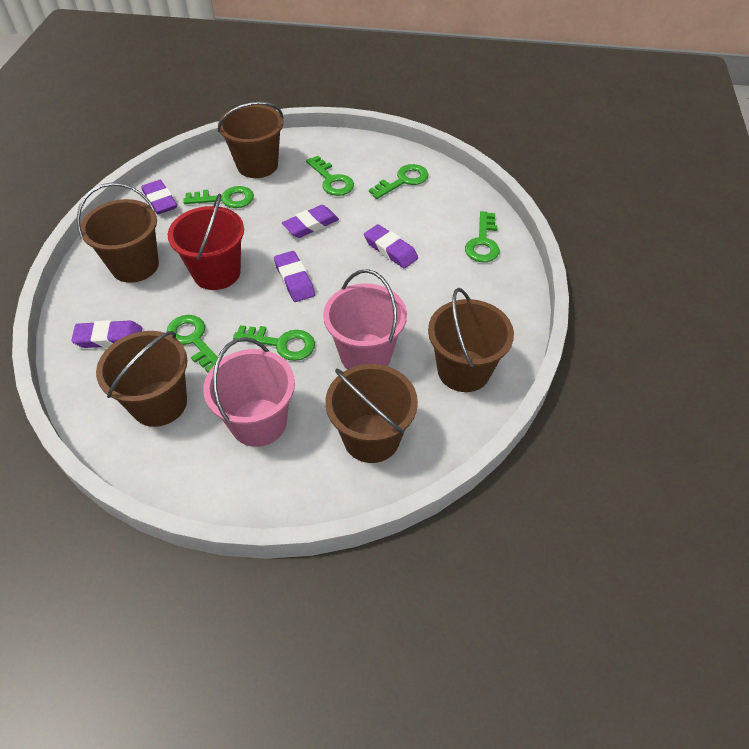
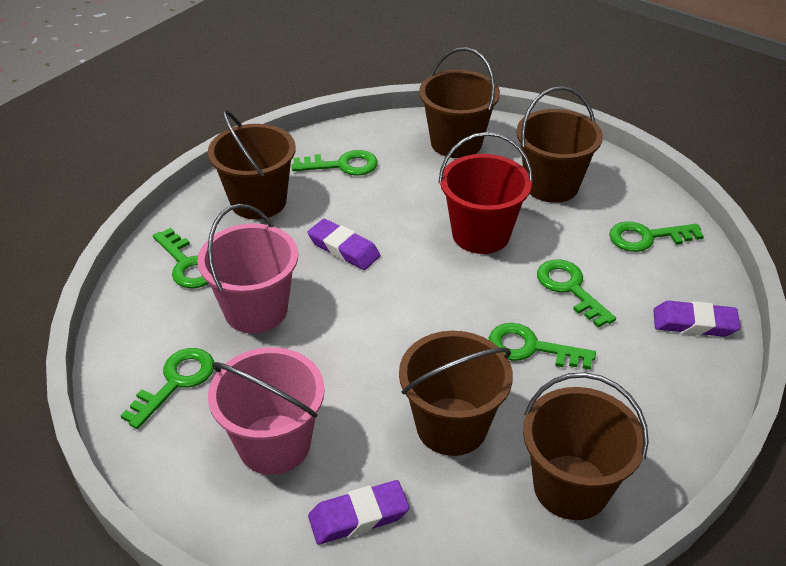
purple eraser: 5 -> 3

